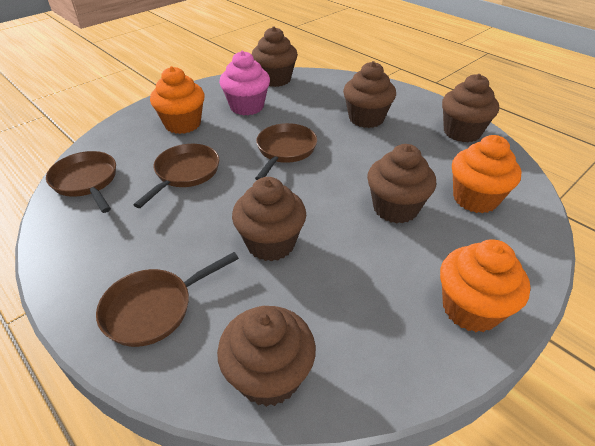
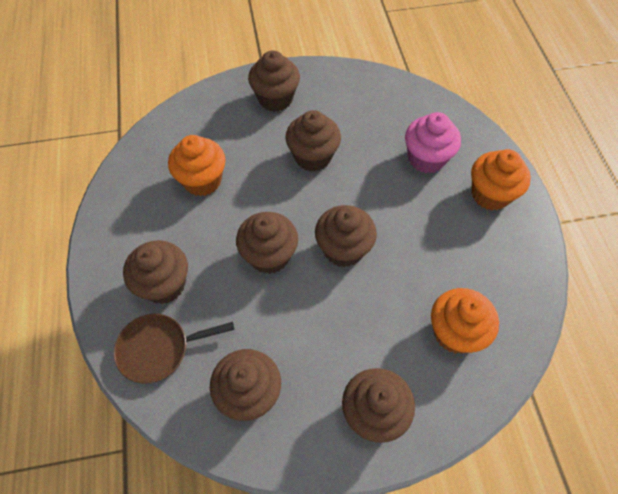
brown cupcake: 6 -> 7
brown pan: 4 -> 1

